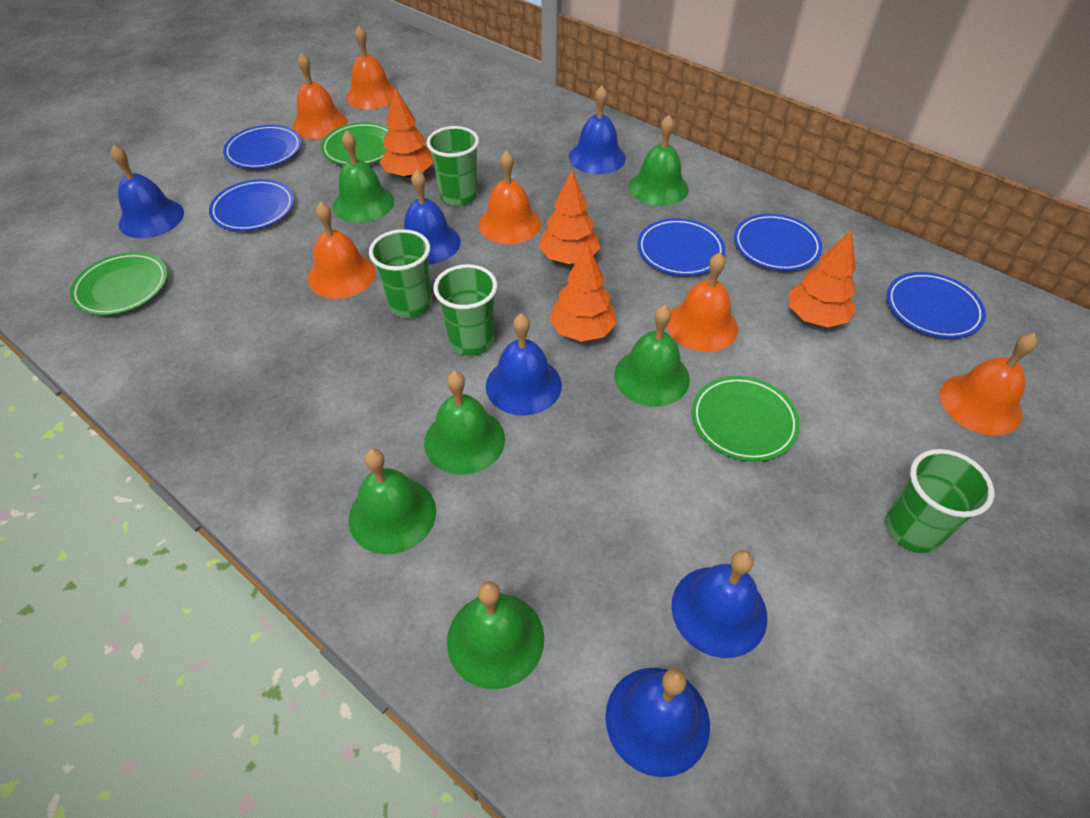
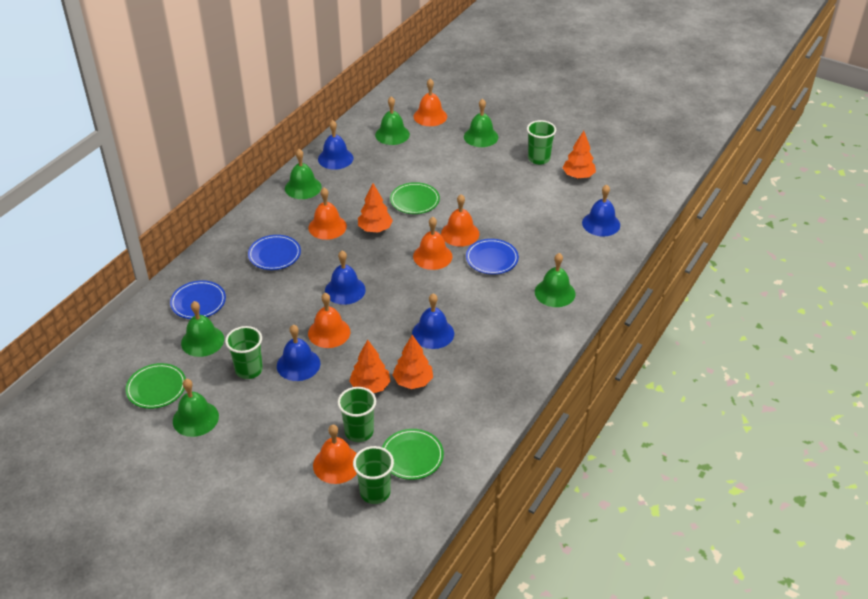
blue bell: 6 -> 5
blue plate: 5 -> 3

